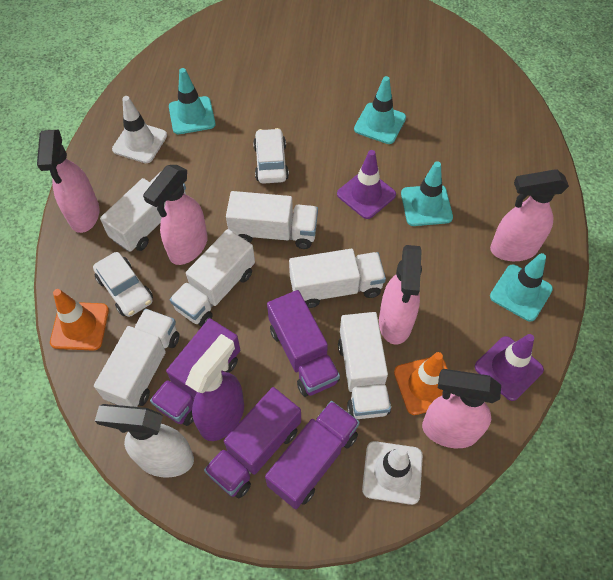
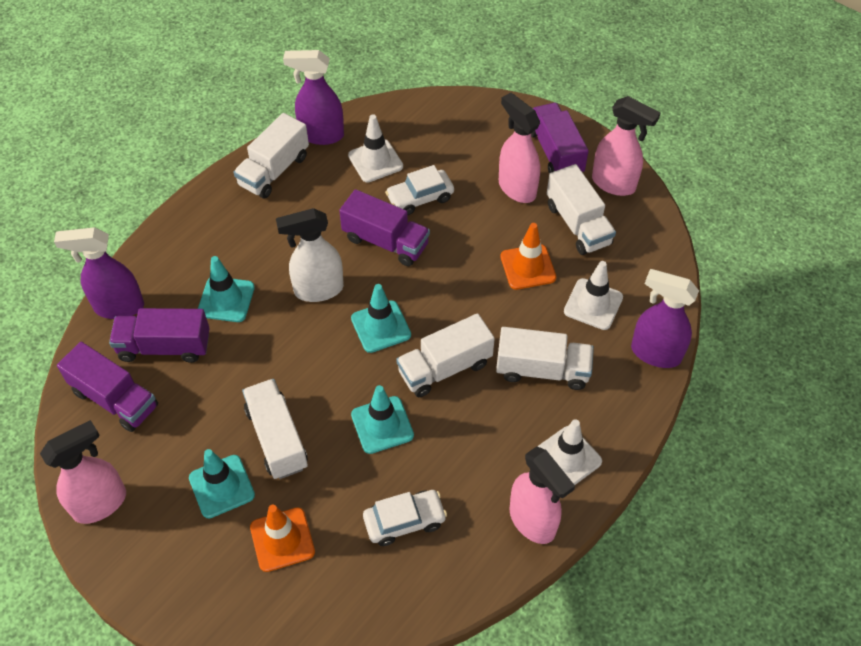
pink spray bottle: 5 -> 4
purple spray bottle: 1 -> 3
purple traffic cone: 2 -> 0
white traffic cone: 2 -> 3
white truck: 6 -> 5

